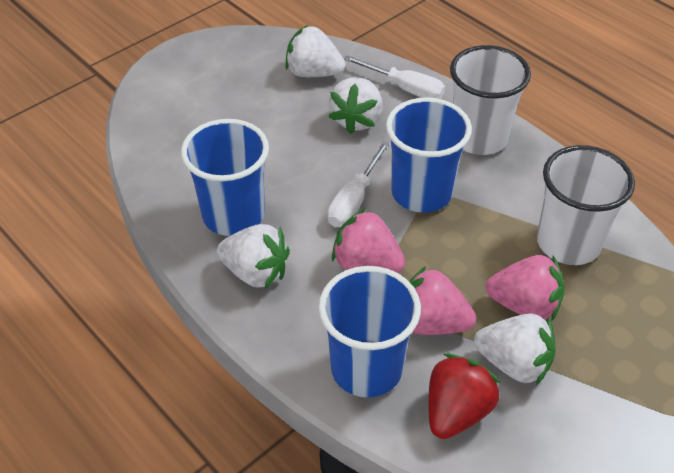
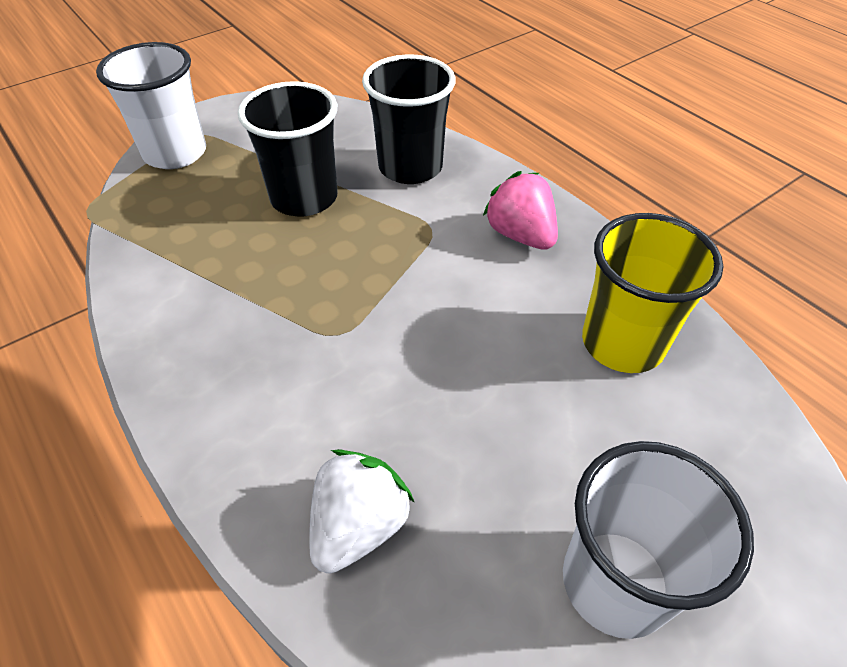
black cup: 0 -> 2
blue cup: 3 -> 0
pink strawberry: 3 -> 1
red strawberry: 1 -> 0
white screwdriver: 2 -> 0
white strawberry: 4 -> 1
yellow cup: 0 -> 1

